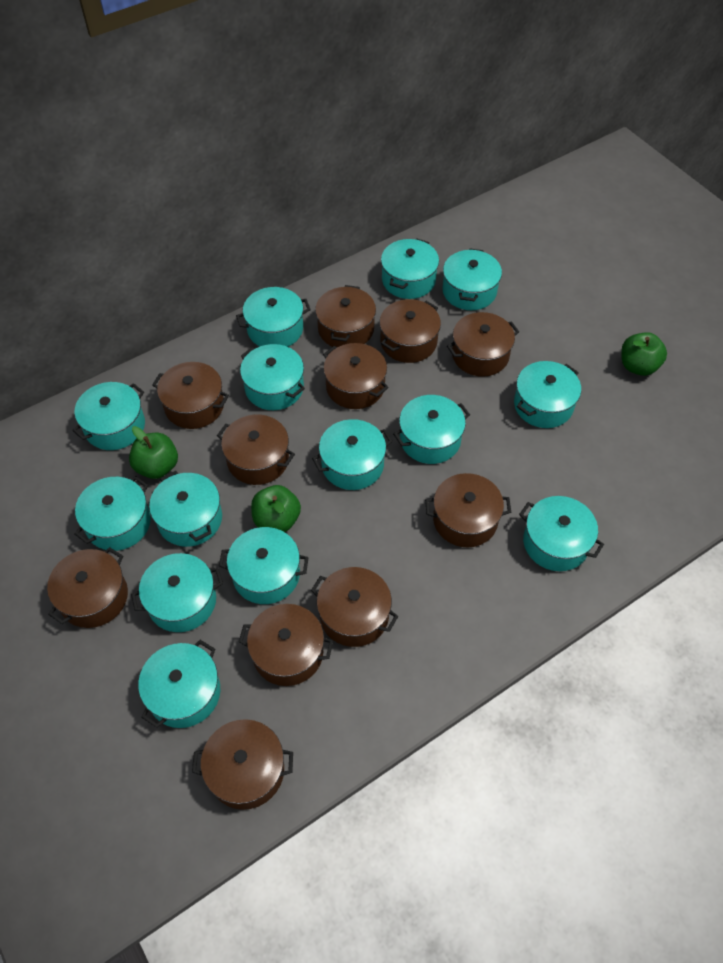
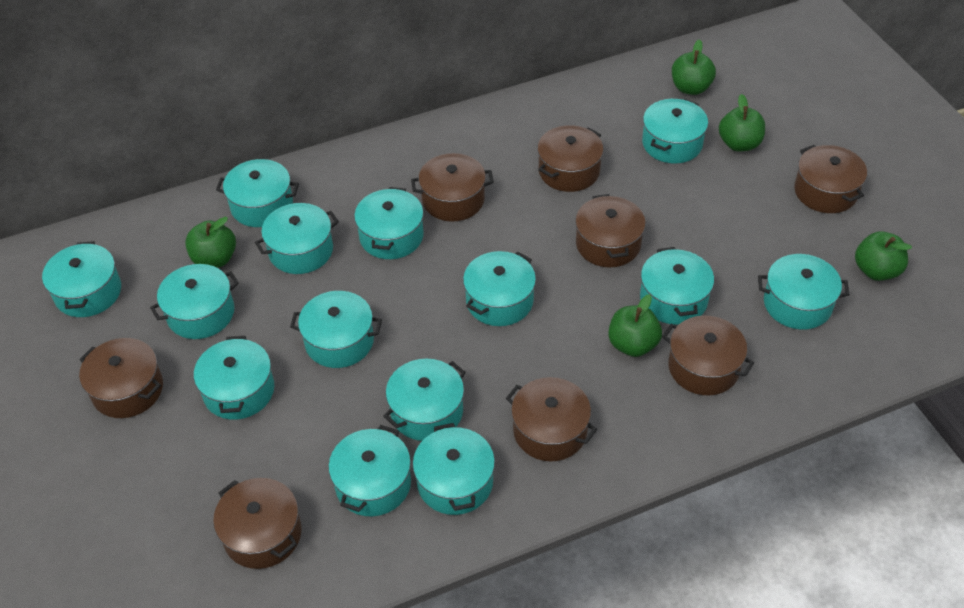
brown pot: 11 -> 8
green apple: 3 -> 5

